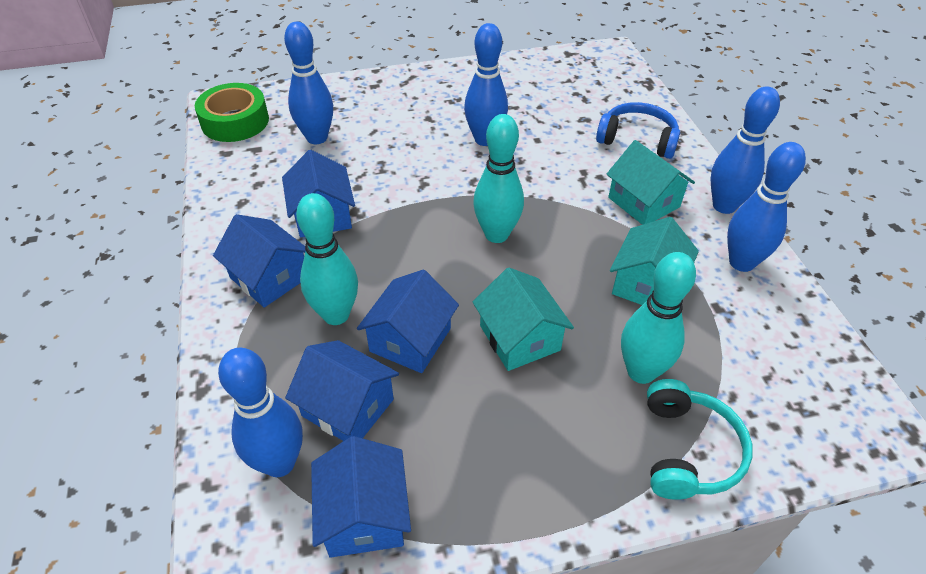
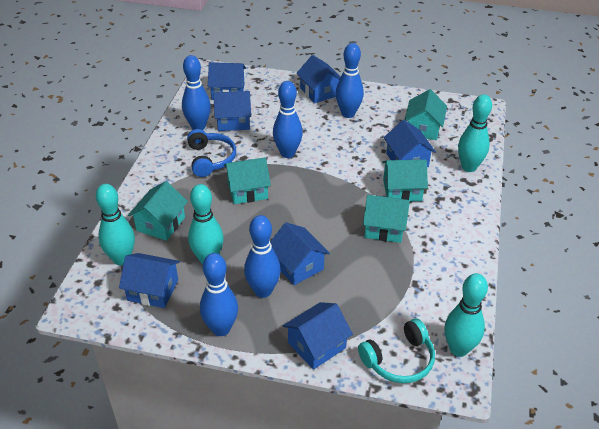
blue house: 5 -> 7
green tape: 1 -> 0
turquoise bowling pin: 3 -> 4
turquoise house: 3 -> 5

